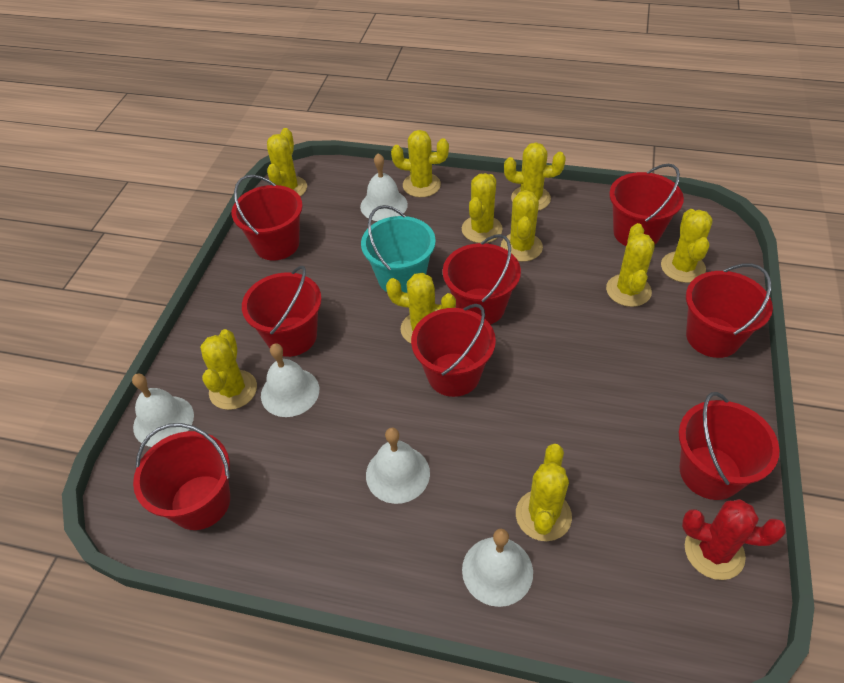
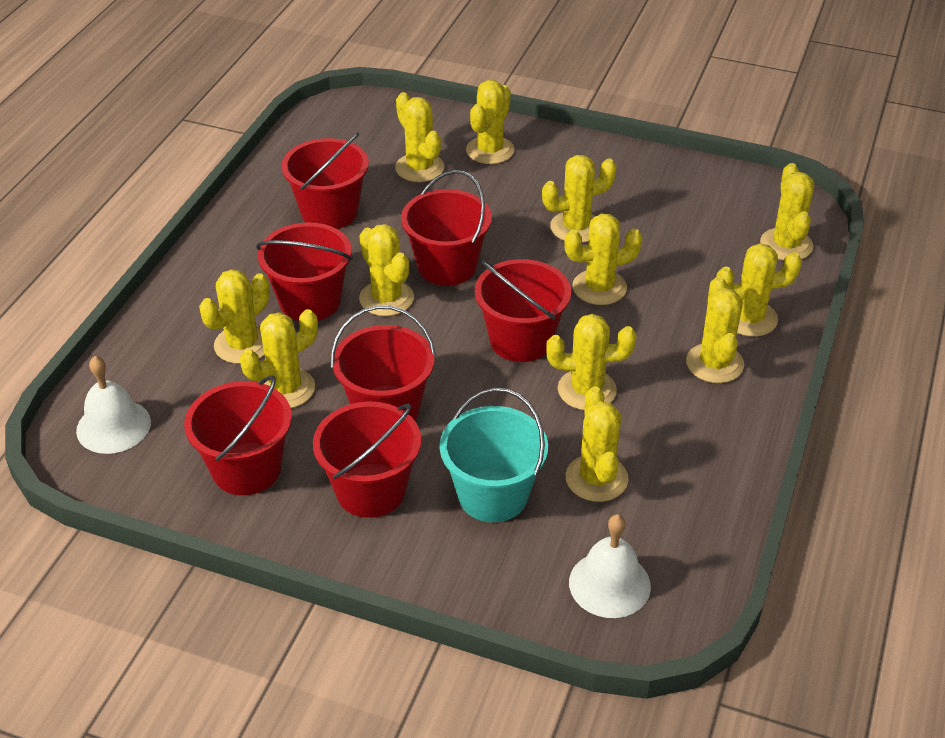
red bucket: 8 -> 7
red cactus: 1 -> 0
white bell: 5 -> 2
yellow cactus: 10 -> 12

